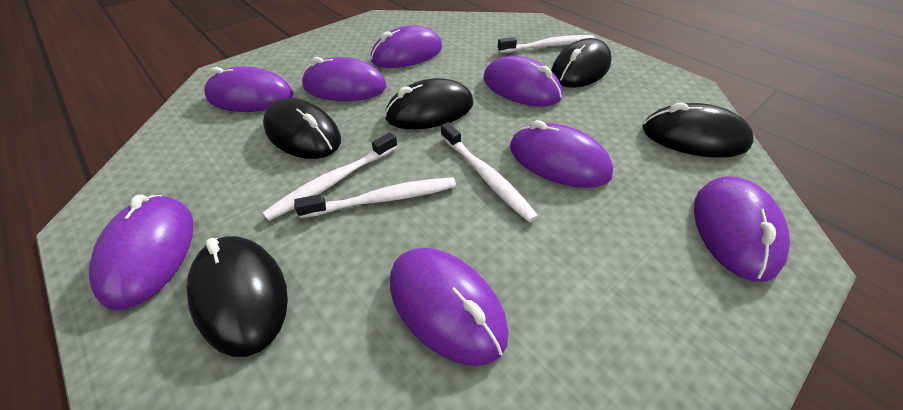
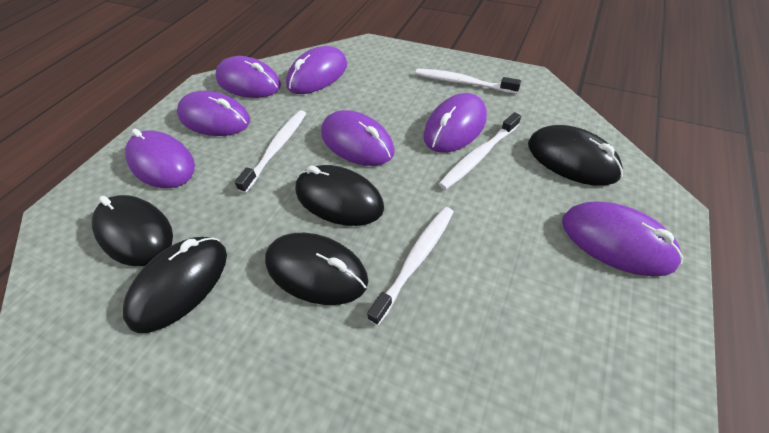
purple mouse: 8 -> 7

